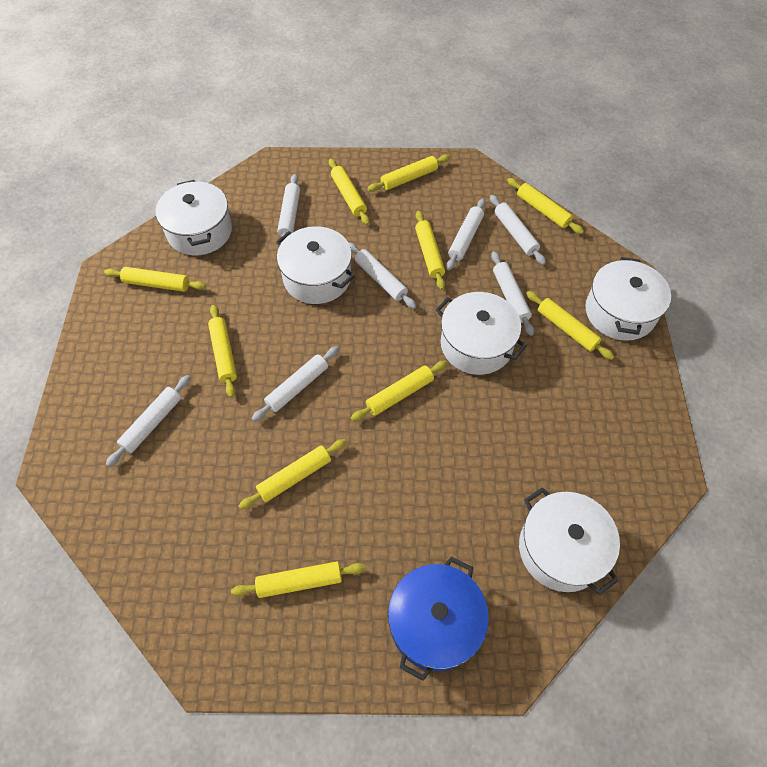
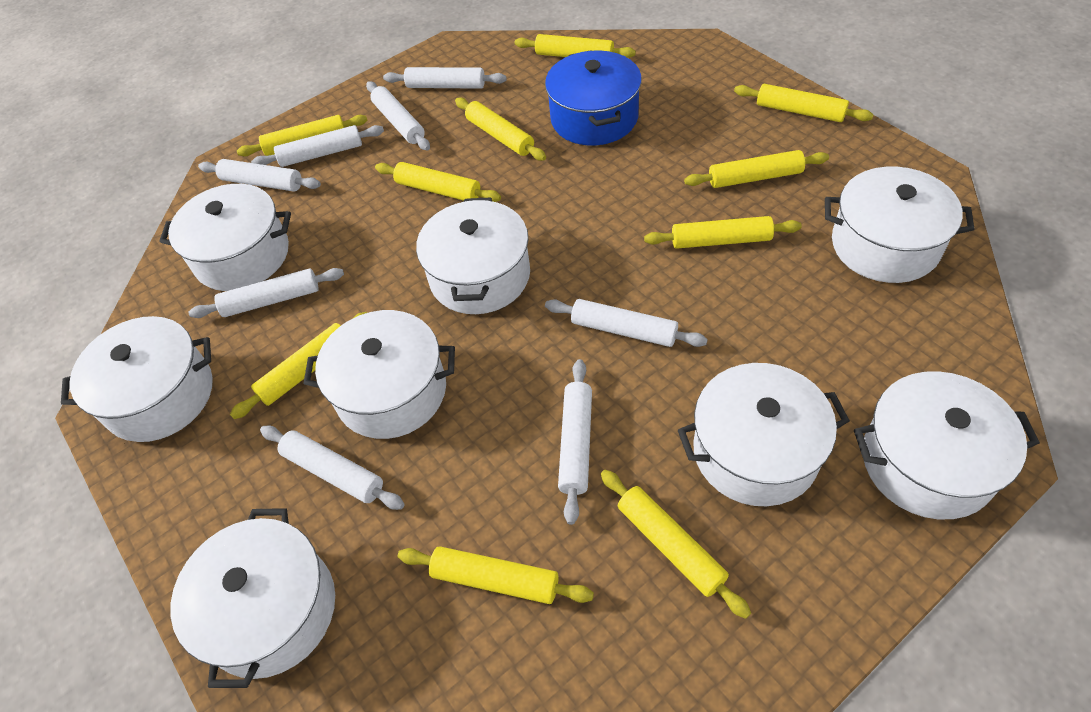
white pot: 5 -> 8
white rolling pin: 7 -> 8

